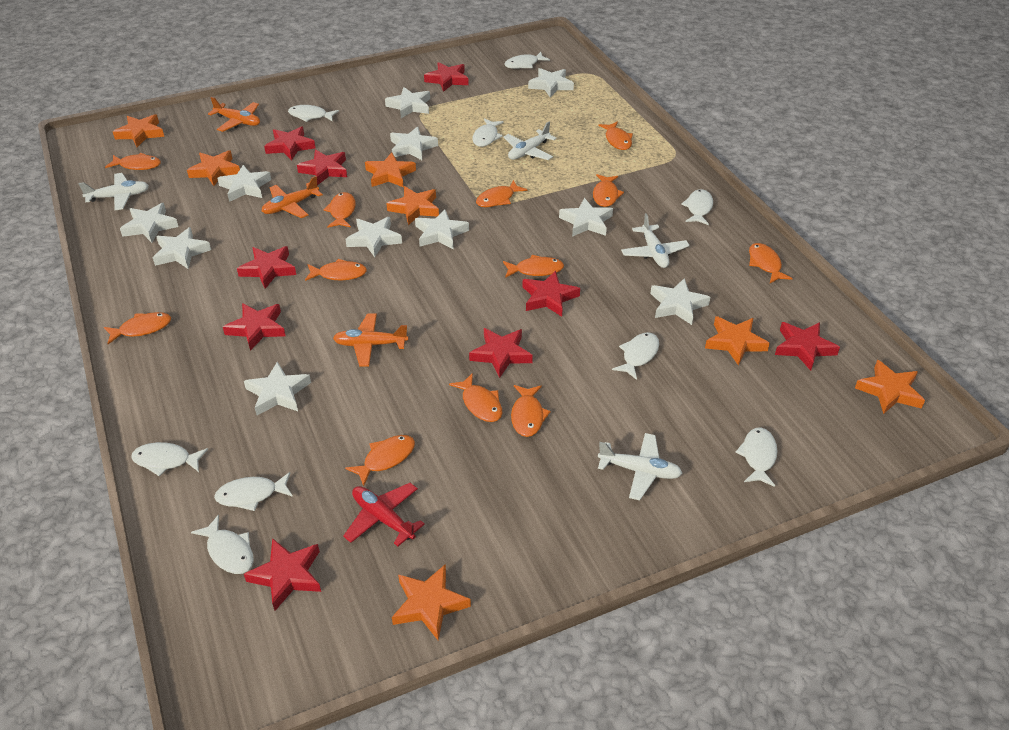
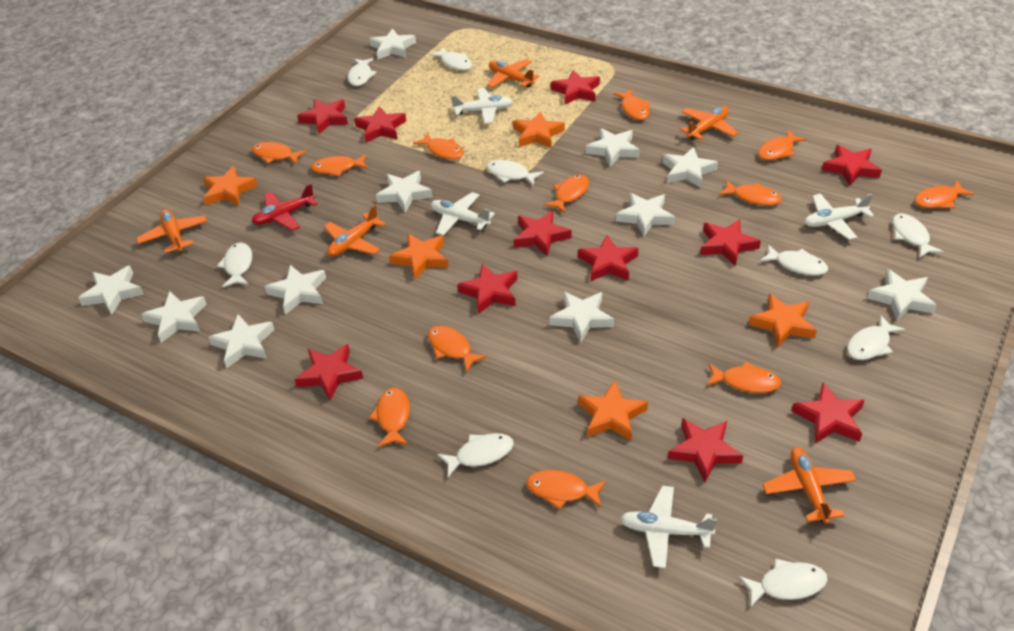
orange plane: 3 -> 5
orange star: 7 -> 5
red star: 9 -> 11

